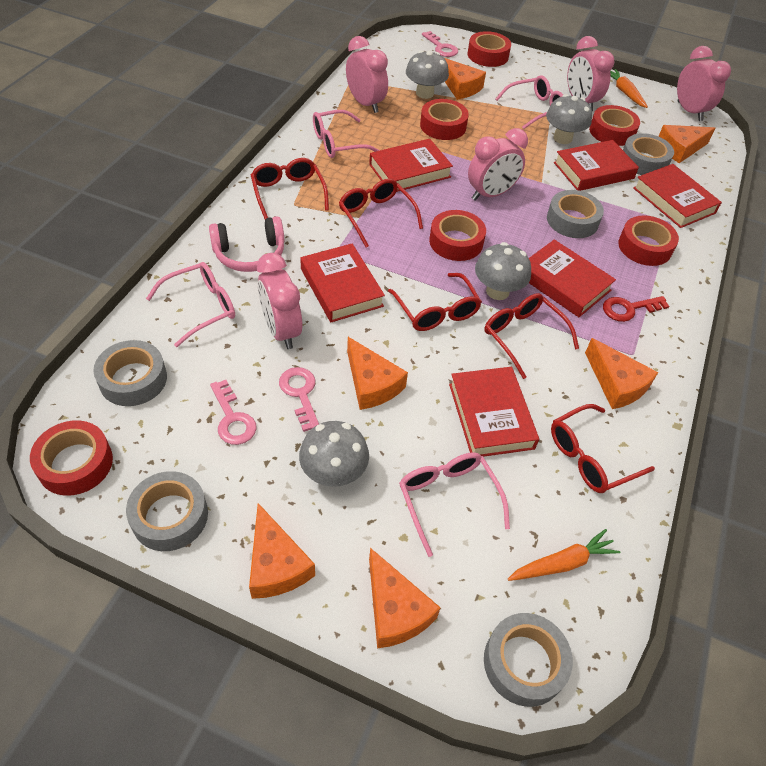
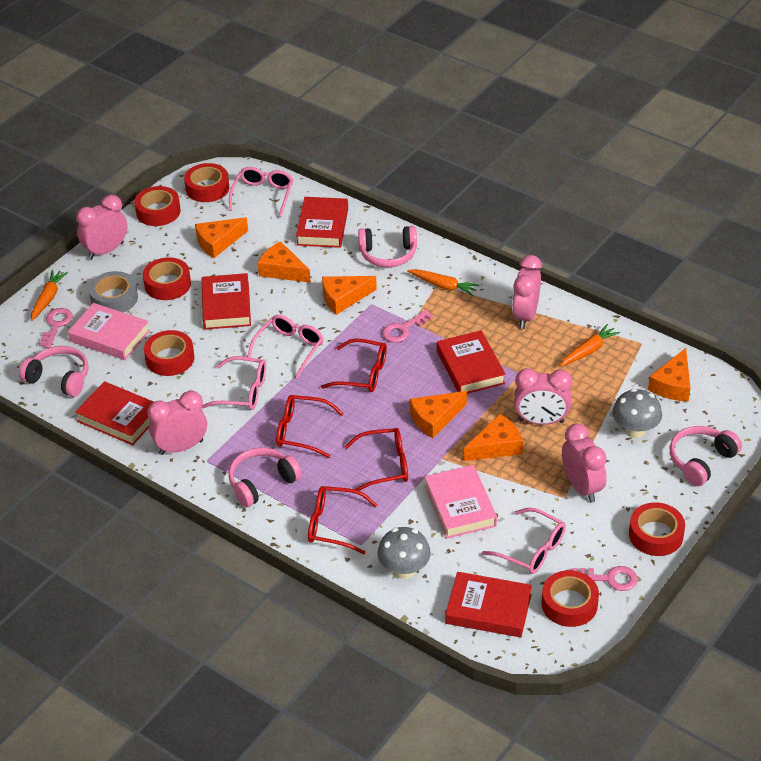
grey mushroom: 4 -> 2
grey tape: 5 -> 1
orange carrot: 2 -> 3
pink book: 0 -> 2
pink headphones: 1 -> 4
red book: 6 -> 5
red glasses: 5 -> 4
red key: 1 -> 0

